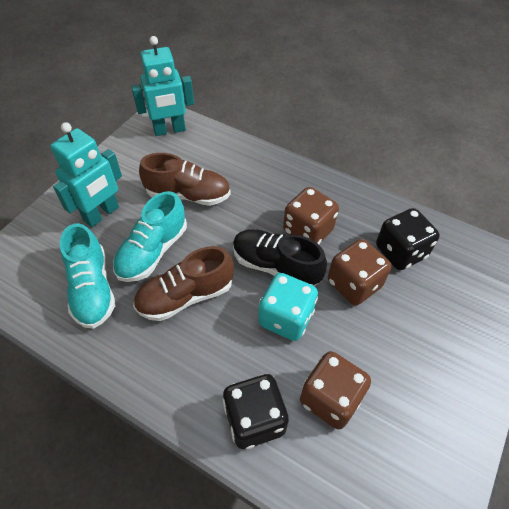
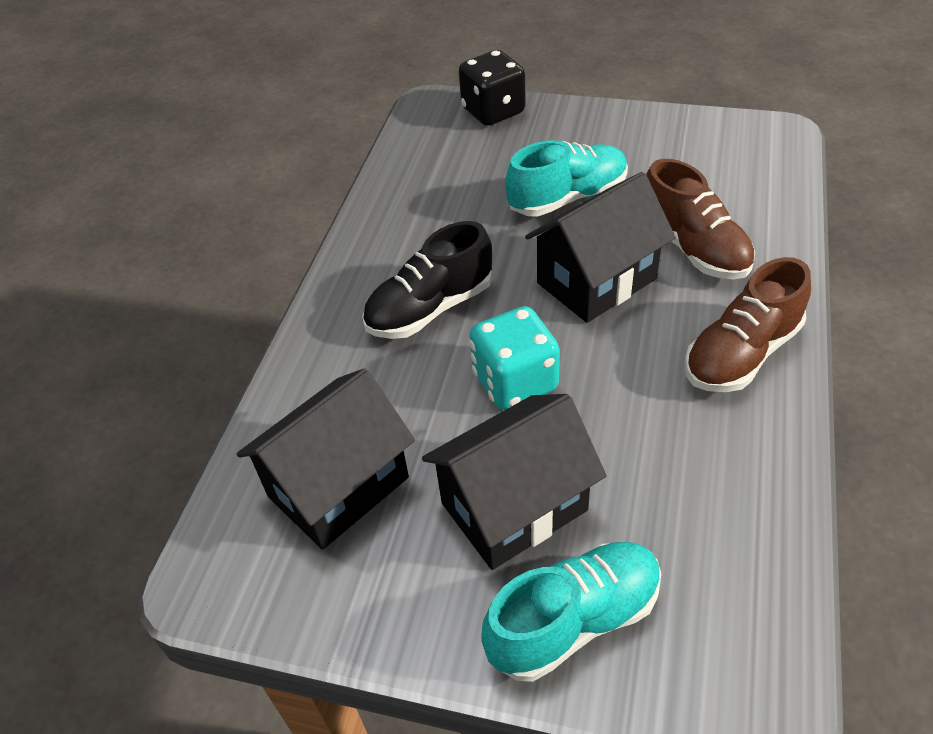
black dice: 2 -> 1
black house: 0 -> 3
brown dice: 3 -> 0
turquoise robot: 2 -> 0

